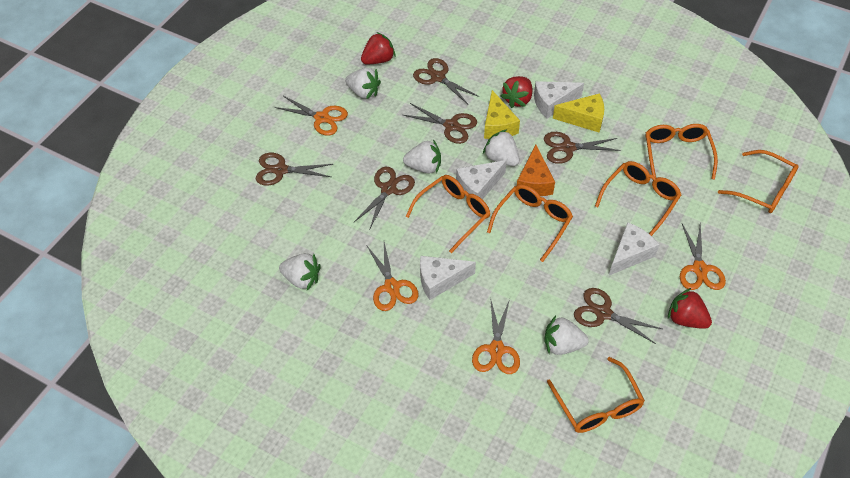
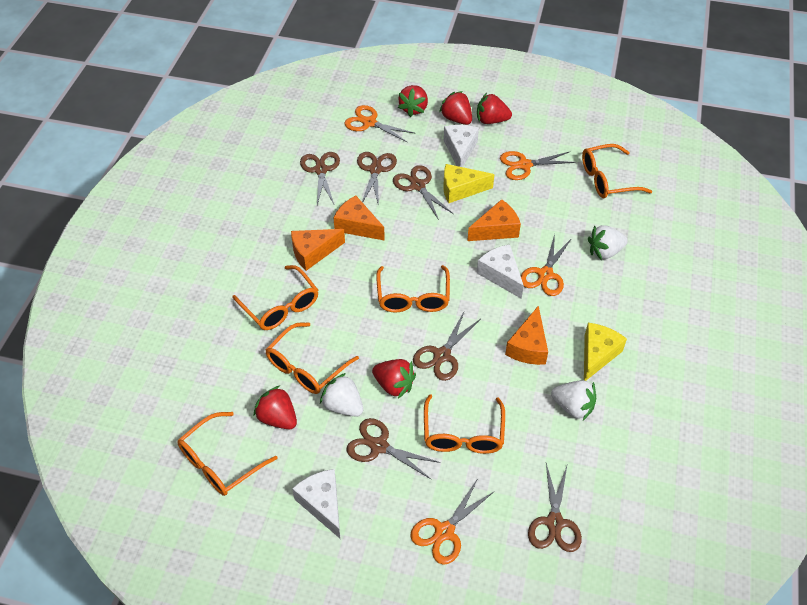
orange cheese: 1 -> 4
red strawberry: 3 -> 5
white cheese: 4 -> 3
white strawberry: 5 -> 3

